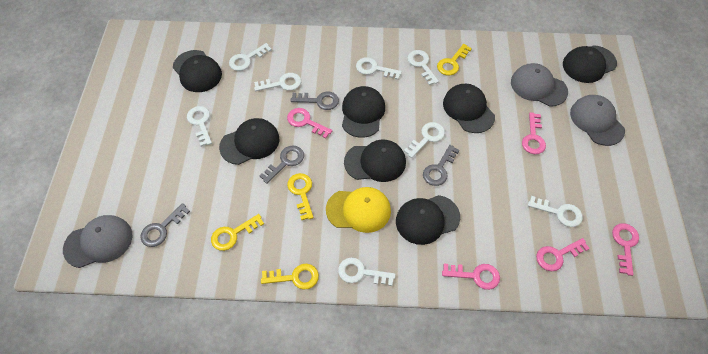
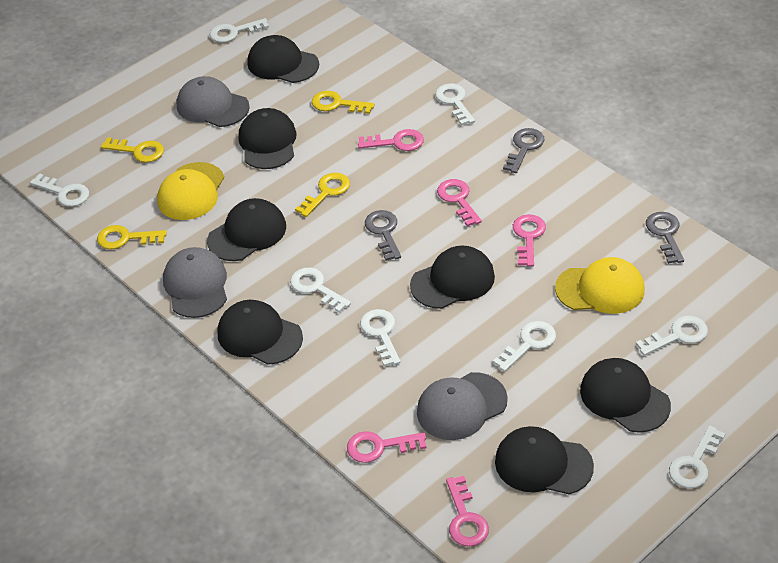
grey key: 4 -> 3
yellow cap: 1 -> 2

